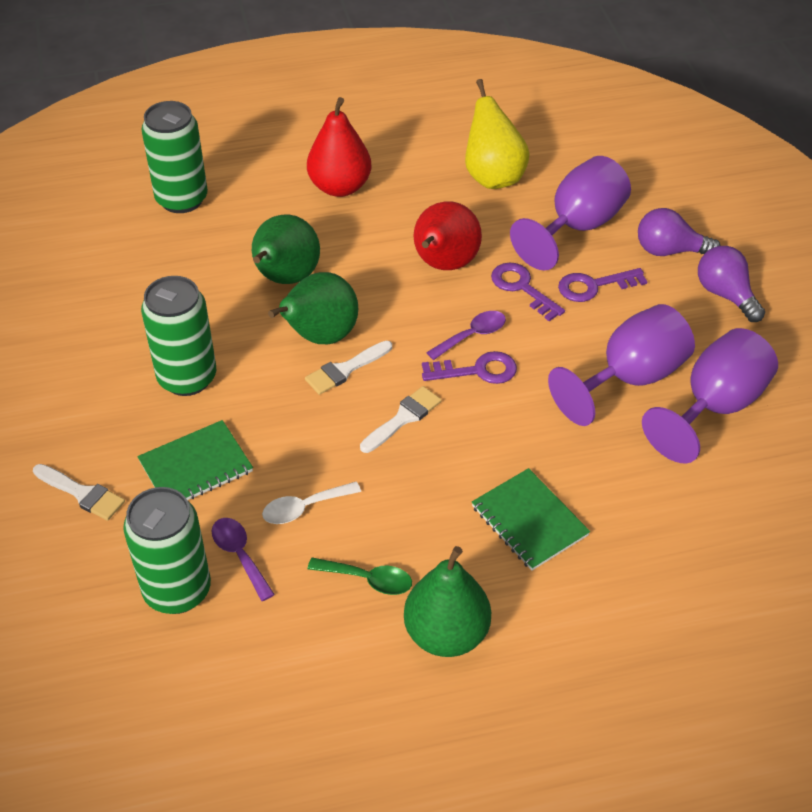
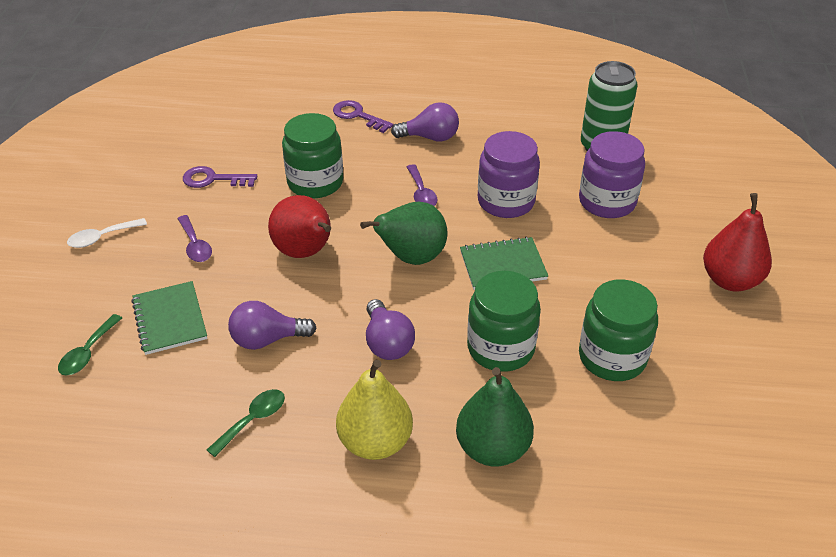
green can: 3 -> 1
green jar: 0 -> 3
green pear: 3 -> 2
green spoon: 1 -> 2
purple goblet: 3 -> 0
purple jar: 0 -> 2
purple key: 3 -> 2
purple light bulb: 2 -> 3
white brush: 3 -> 0

